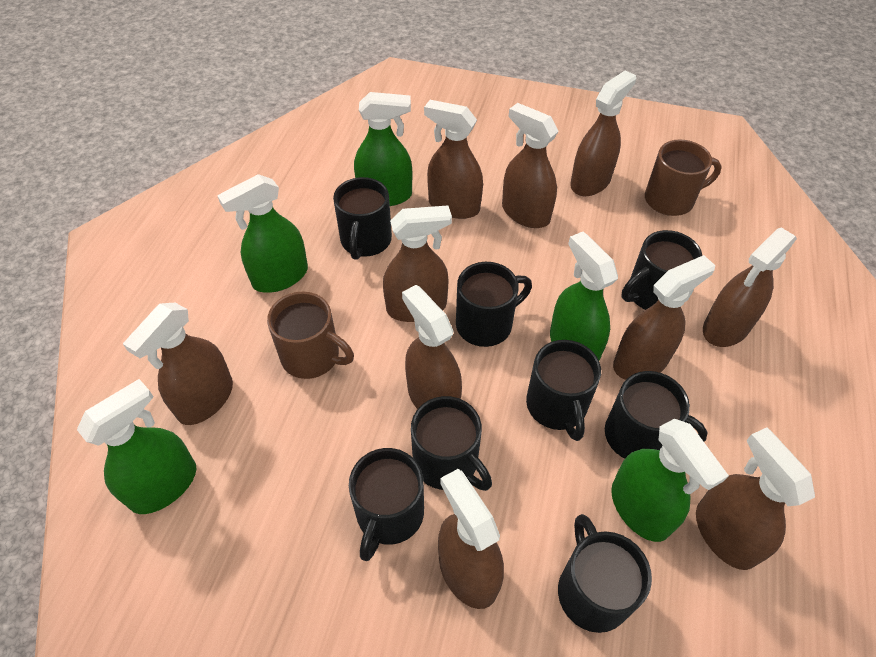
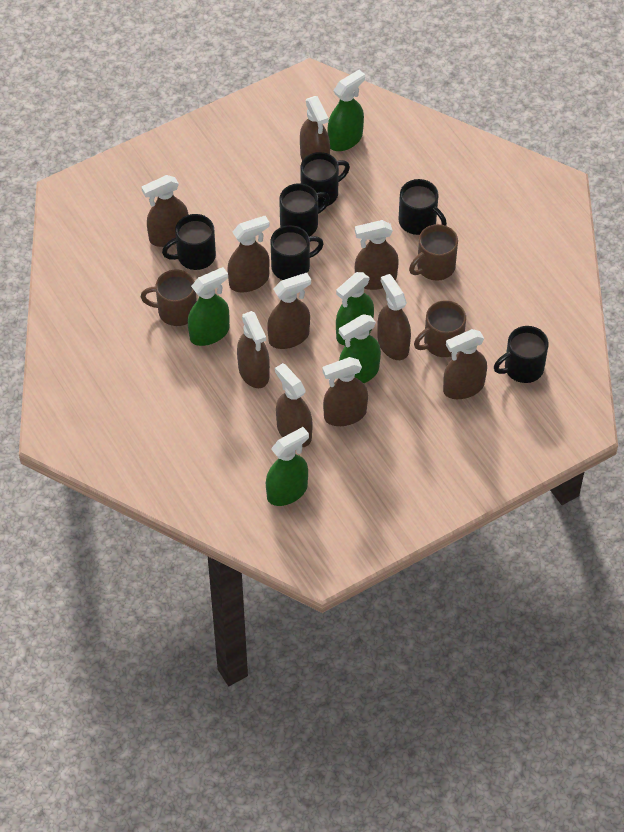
black mug: 8 -> 6
brown mug: 2 -> 3

